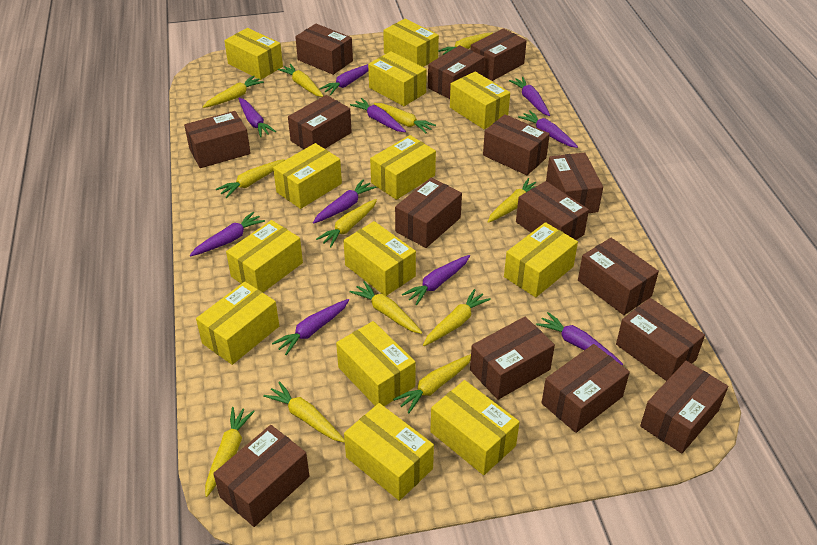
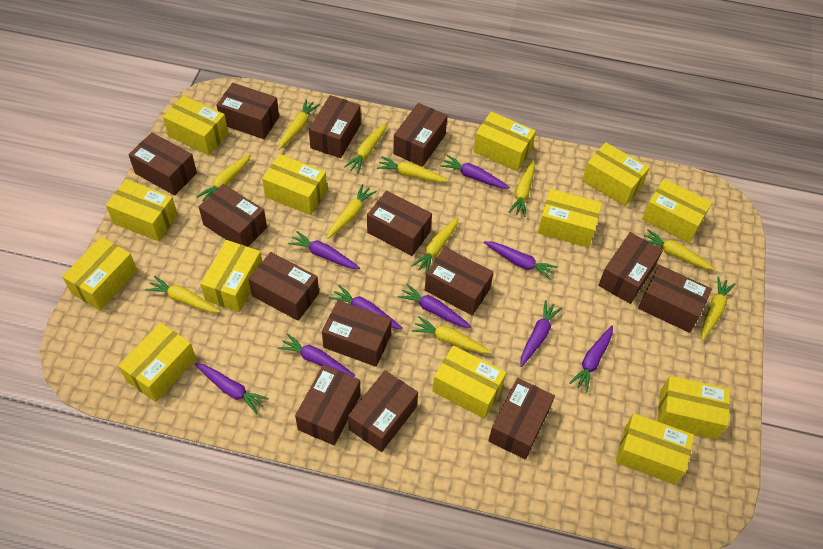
brown box: 15 -> 14
purple carrot: 10 -> 9
yellow carrot: 12 -> 11

